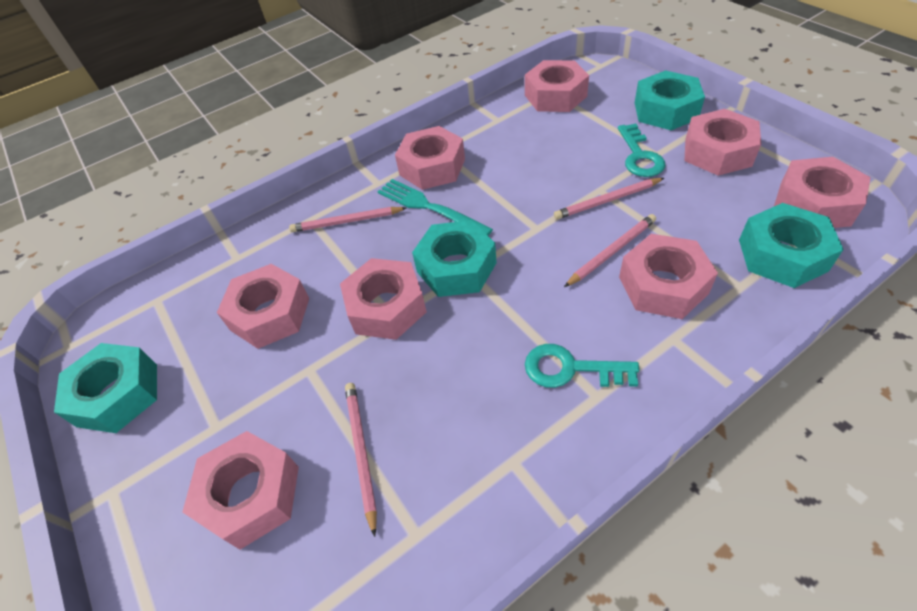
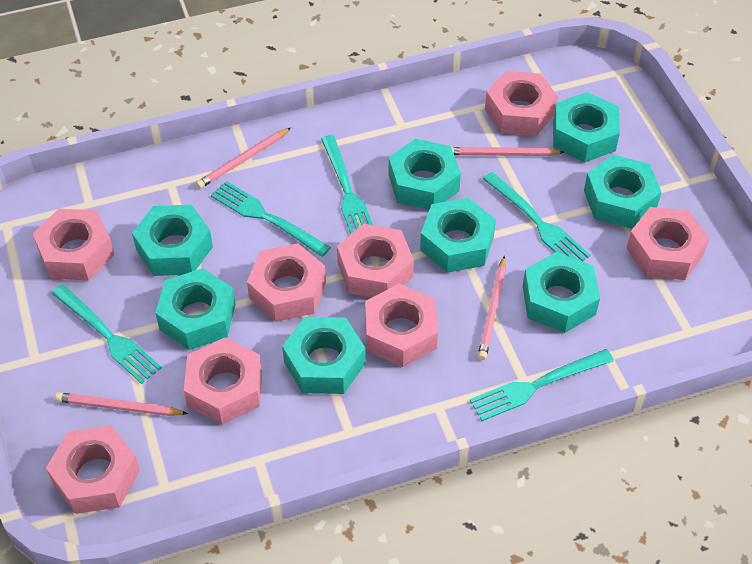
turquoise fork: 1 -> 5
turquoise key: 2 -> 0
turquoise nut: 4 -> 8

